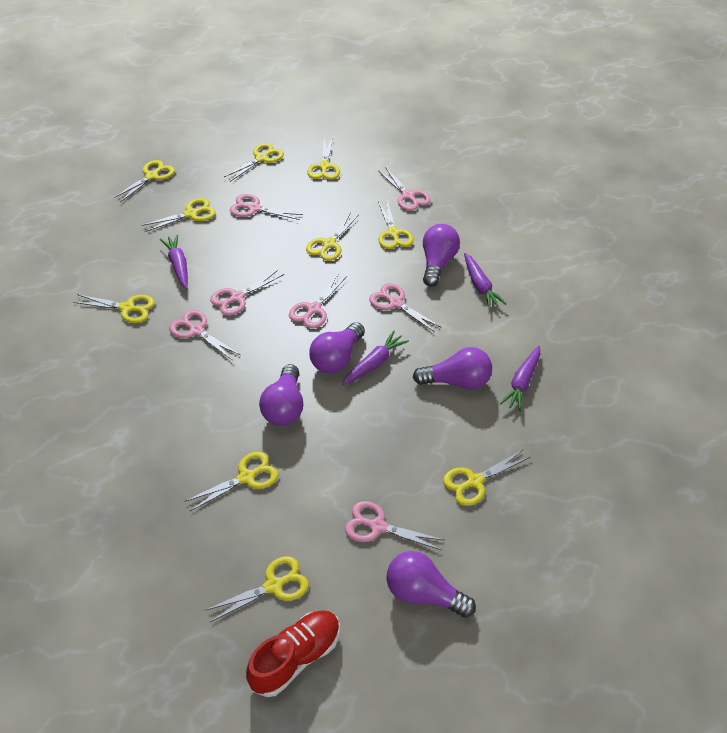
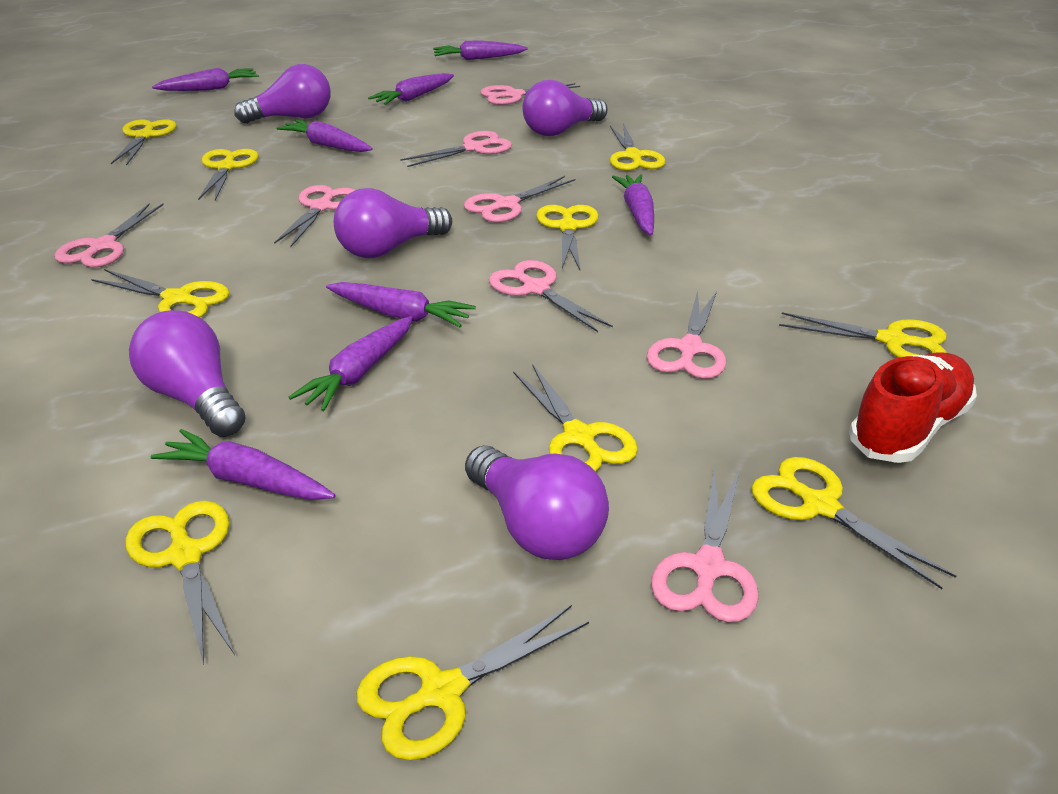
pink scissors: 7 -> 8
purple carrot: 4 -> 8

